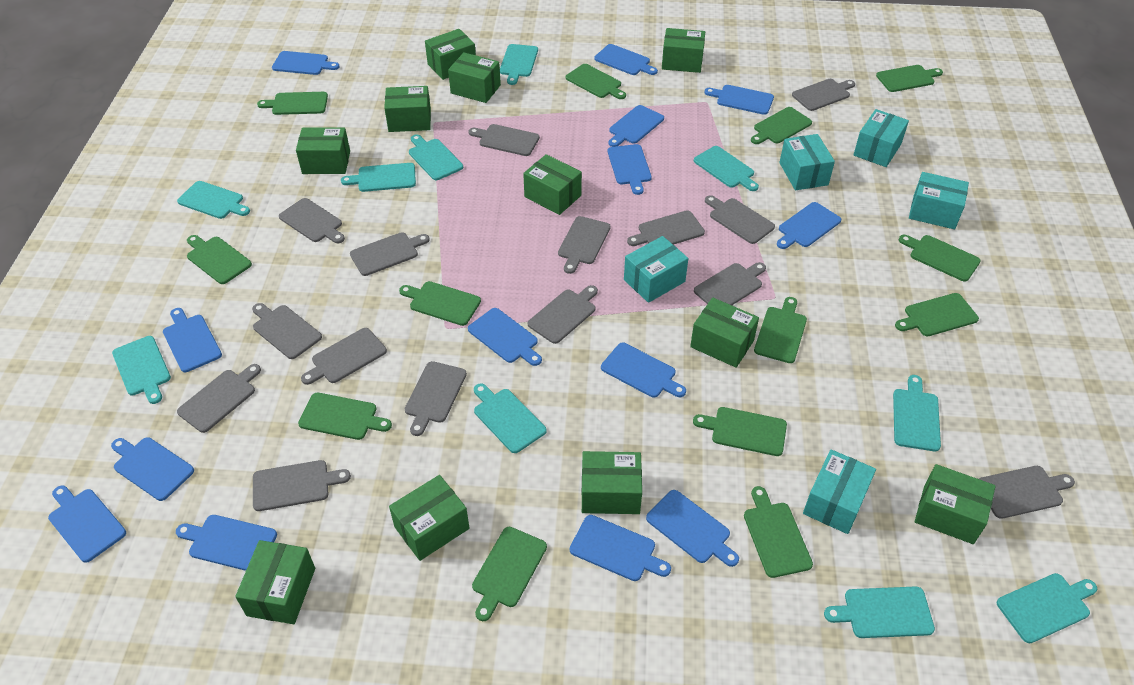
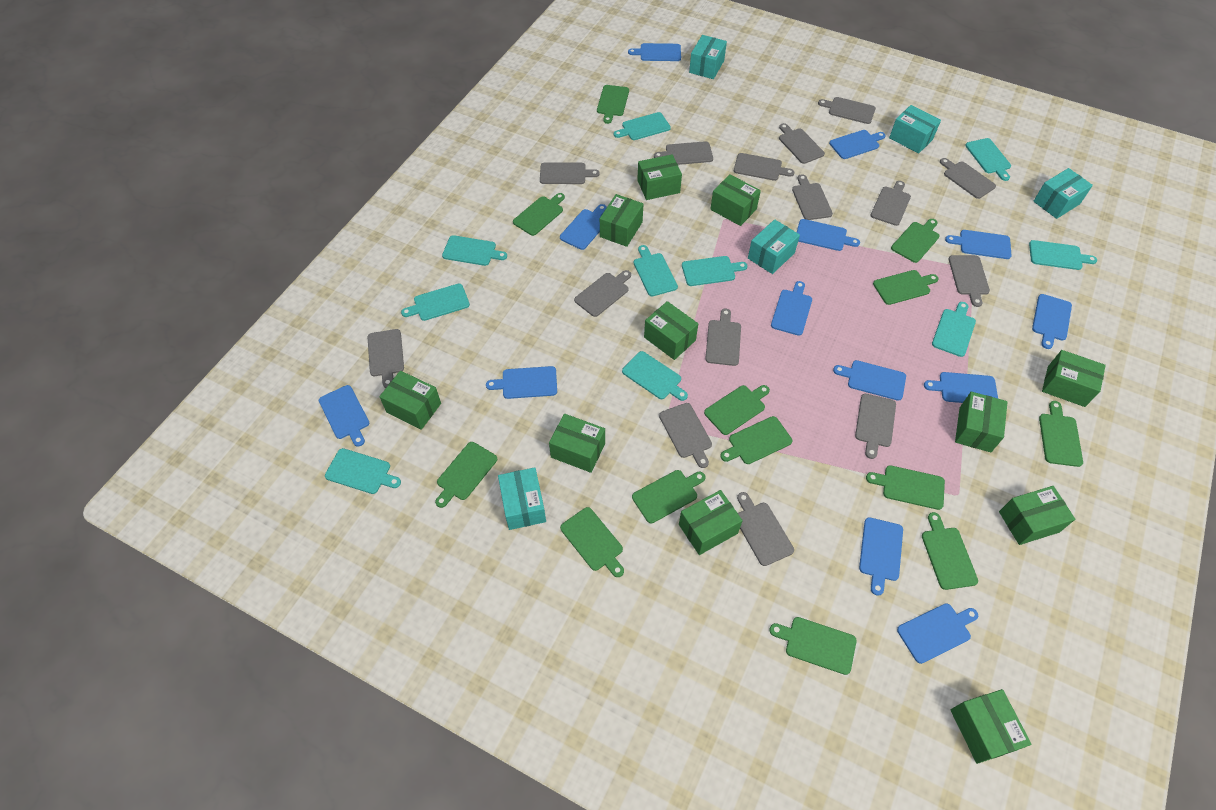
blue cutting board: 14 -> 13

